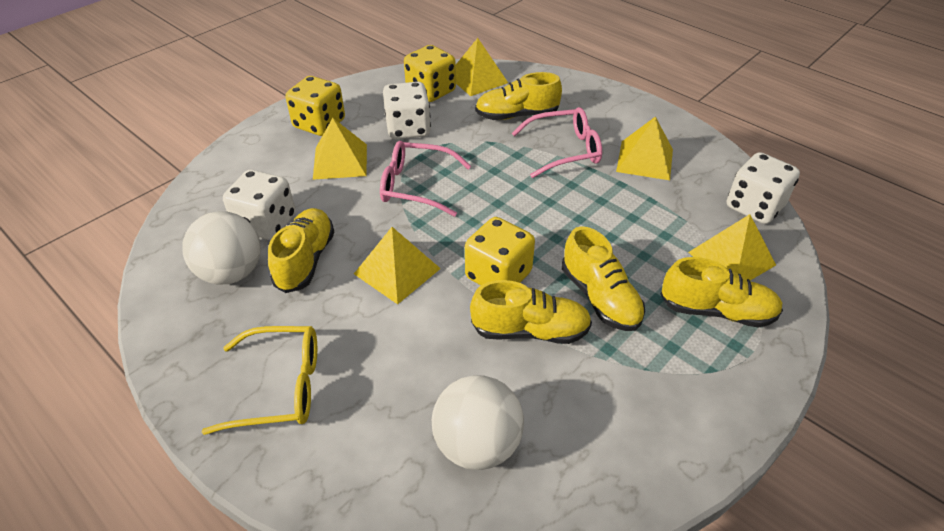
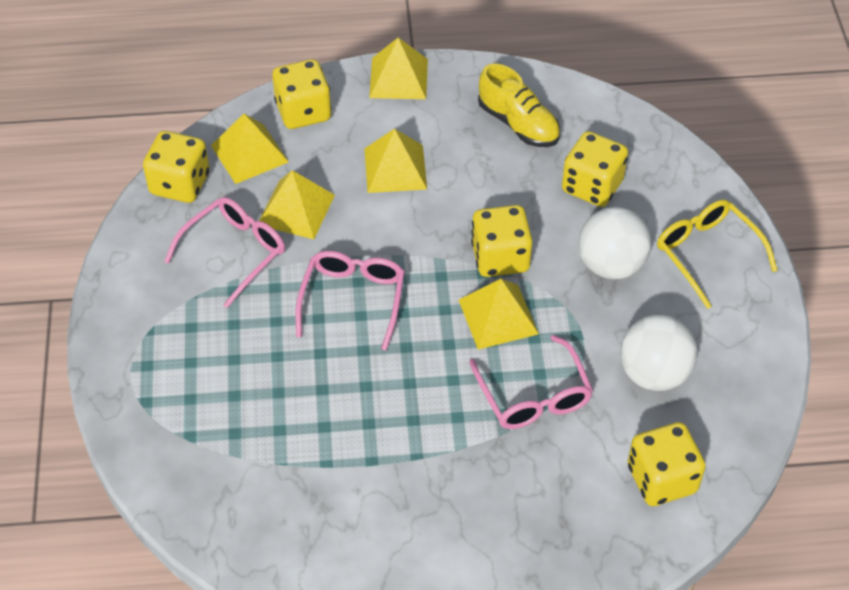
pink glasses: 2 -> 3
white dice: 3 -> 0
yellow dice: 3 -> 5
yellow shoe: 5 -> 1

